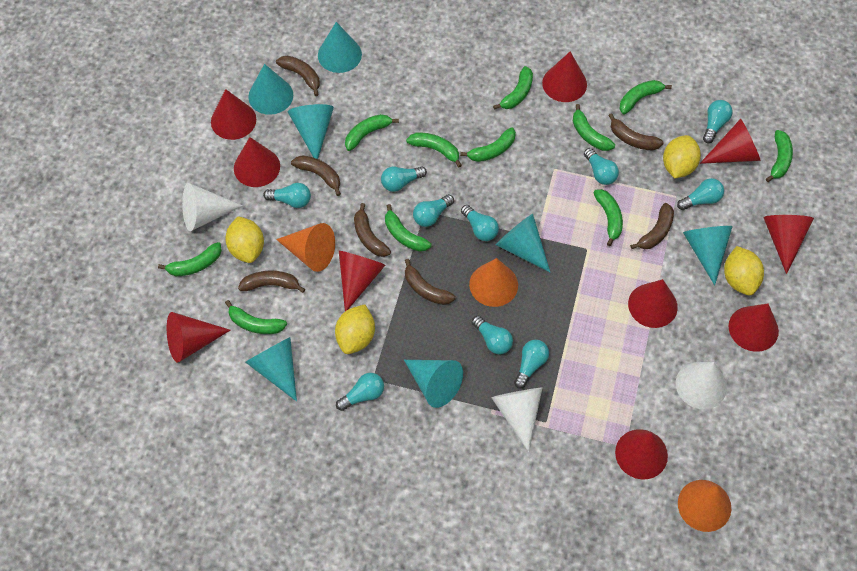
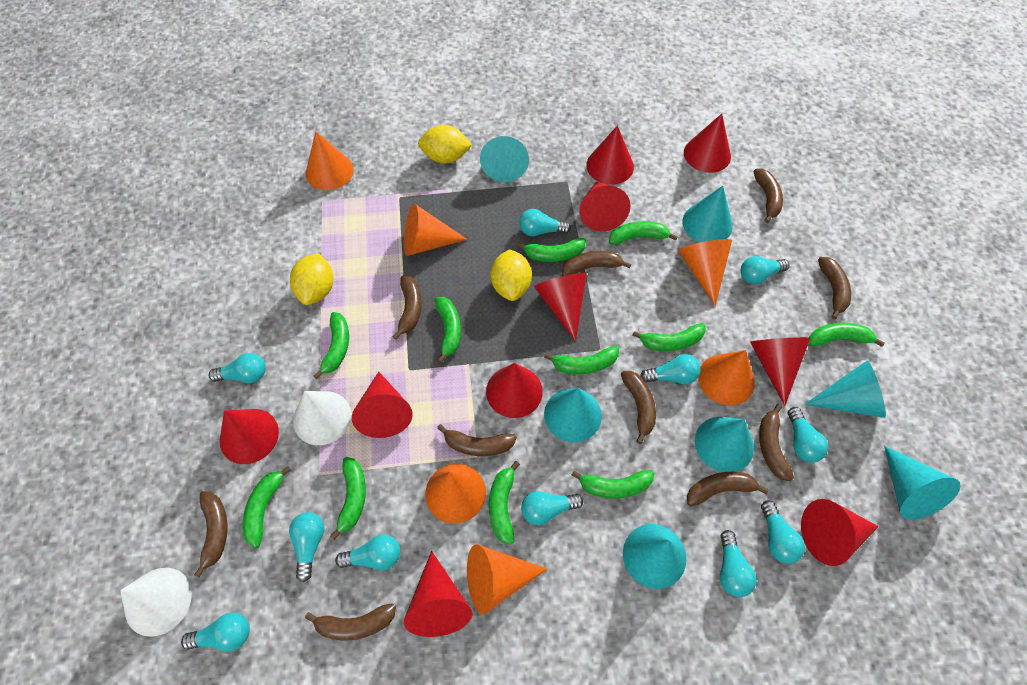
brown banana: 7 -> 10
orange cone: 3 -> 6
turquoise light bulb: 10 -> 11
white cone: 3 -> 2
yellow lemon: 4 -> 3

